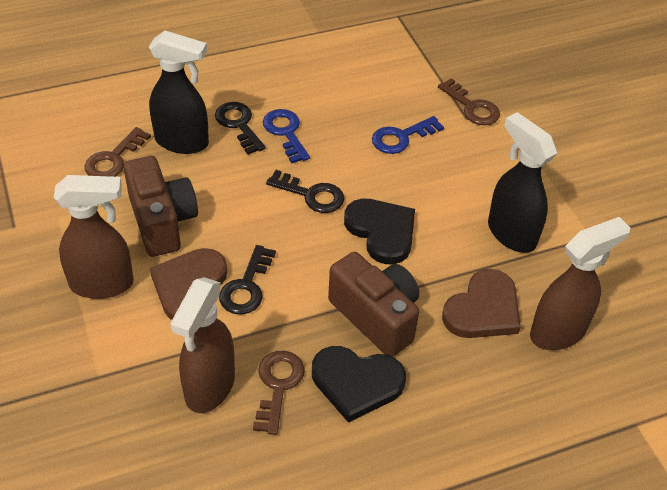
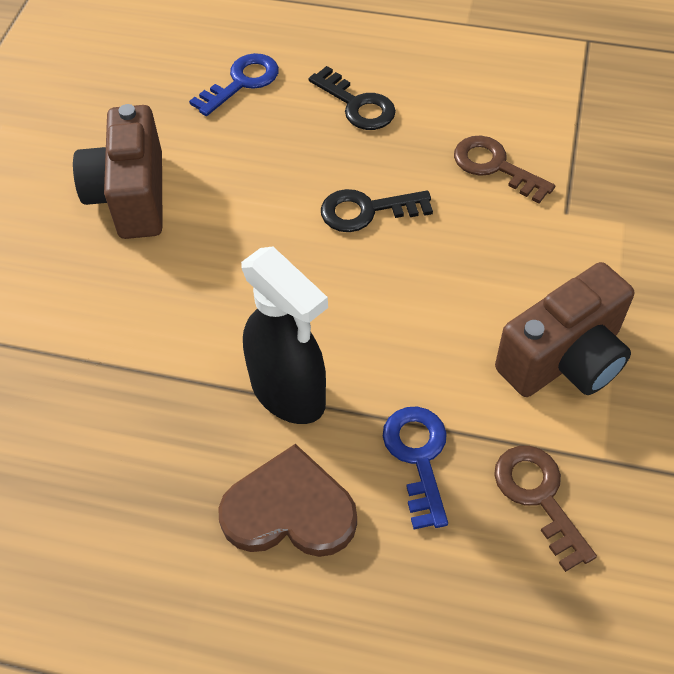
black heart: 2 -> 0
black key: 3 -> 2
black spray bottle: 2 -> 1
brown heart: 2 -> 1
brown key: 3 -> 2
brown spray bottle: 3 -> 0

